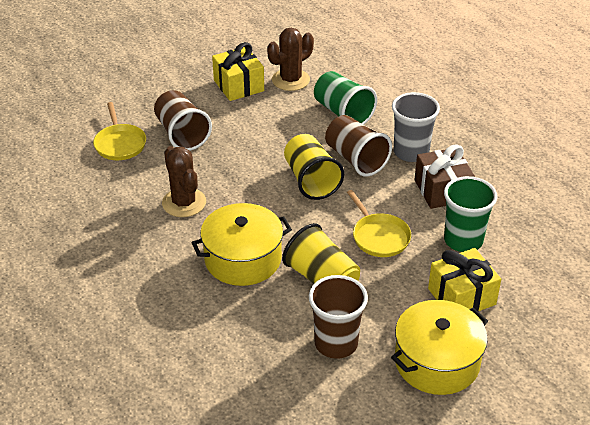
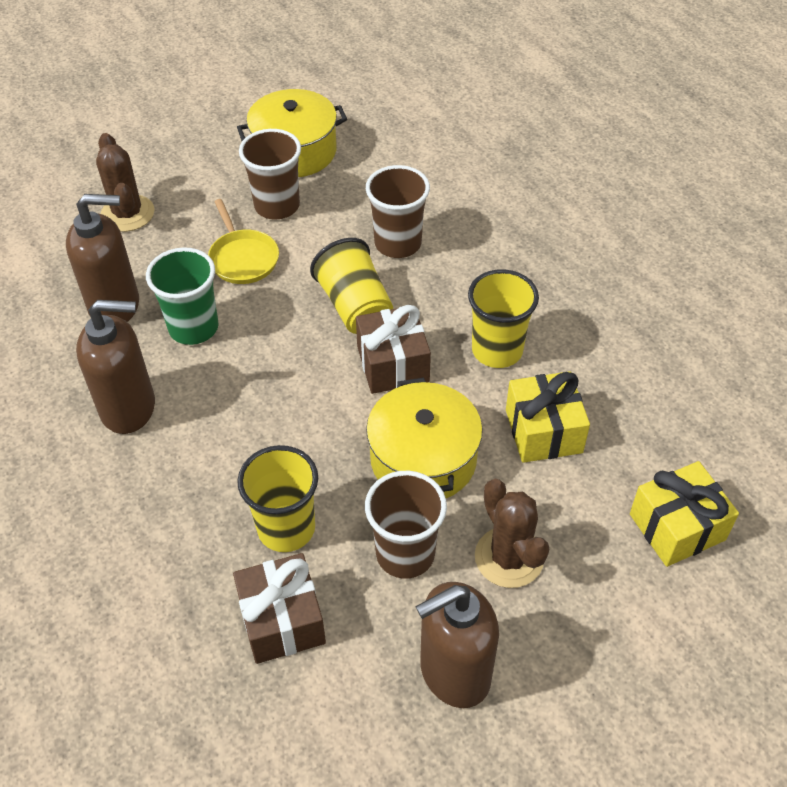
brown gift: 1 -> 2
brown soap dispenser: 0 -> 3
green cup: 2 -> 1
grey cup: 1 -> 0
yellow cup: 2 -> 3
yellow pan: 2 -> 1

